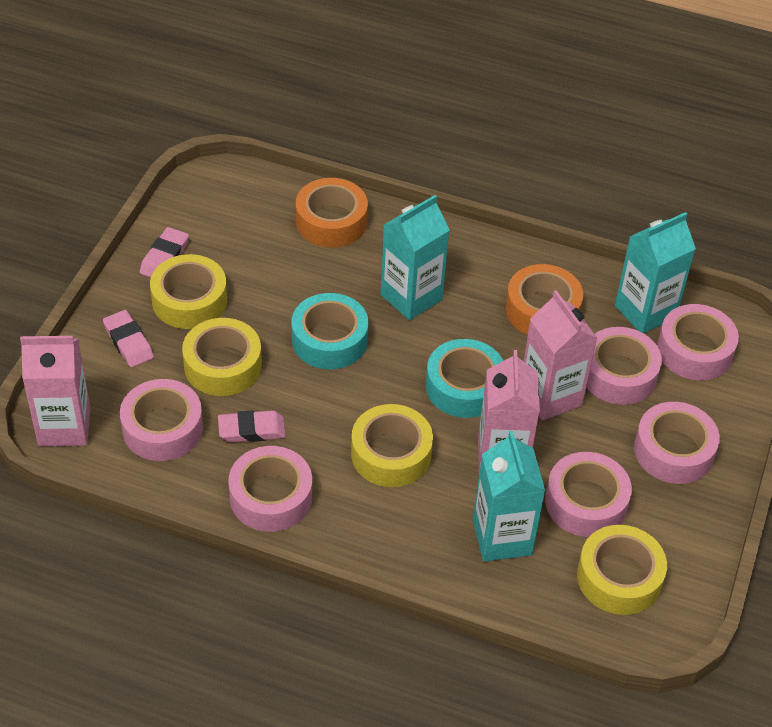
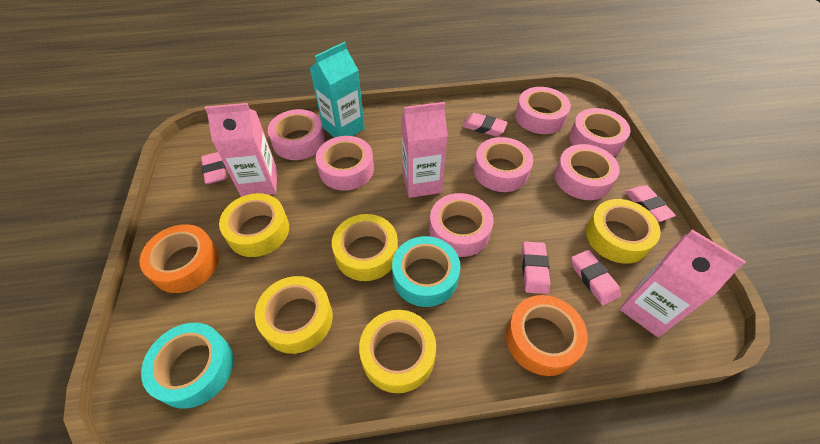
pink eraser: 3 -> 5
pink tape: 6 -> 7
turquoise carton: 3 -> 1
yellow tape: 4 -> 5

